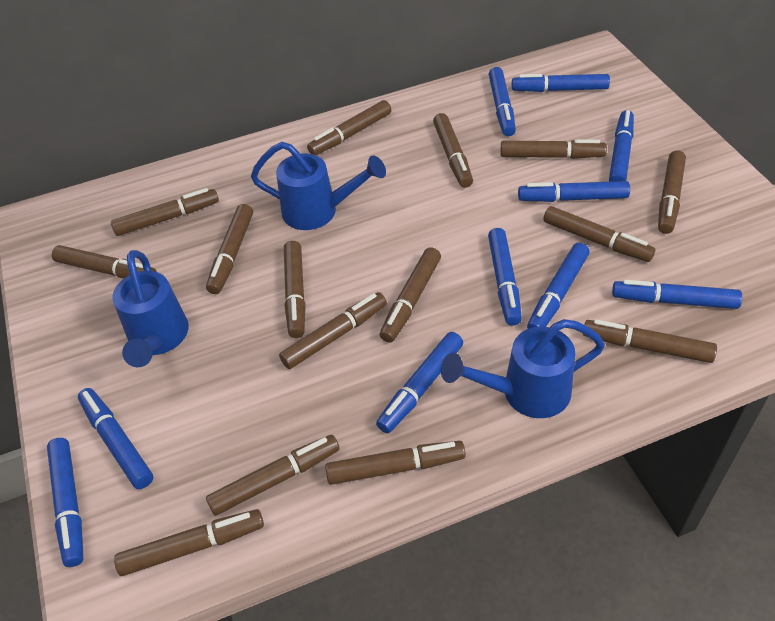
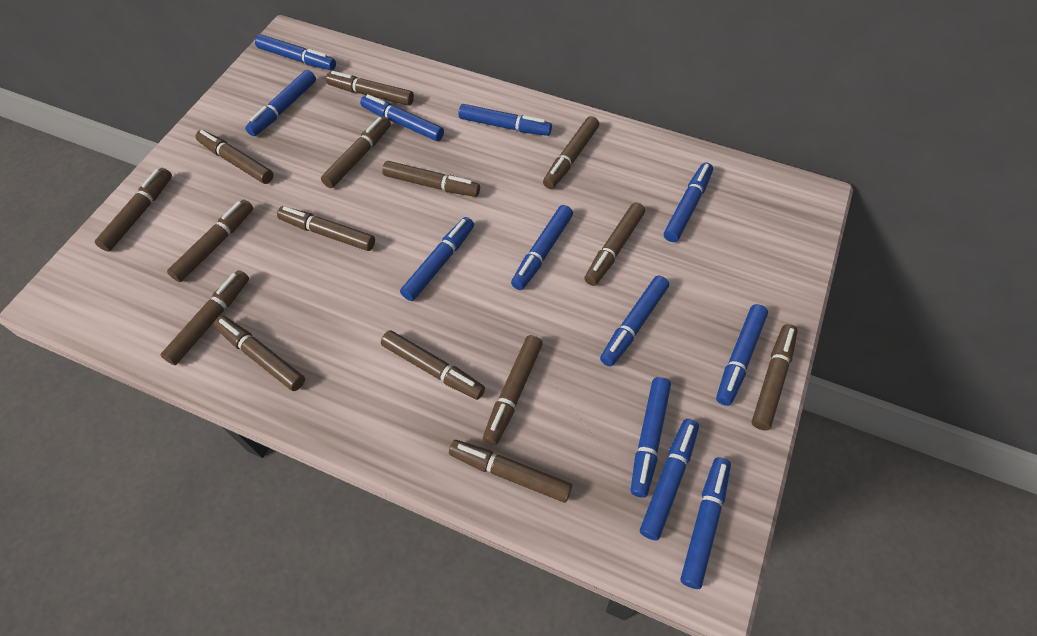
blue marker: 10 -> 12
blue watering can: 3 -> 0

